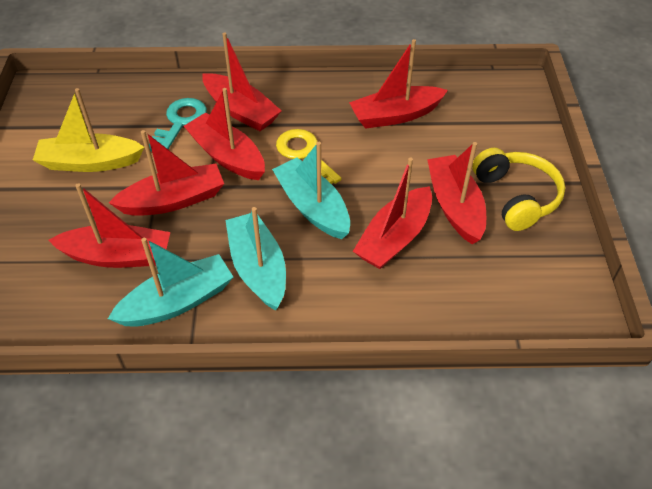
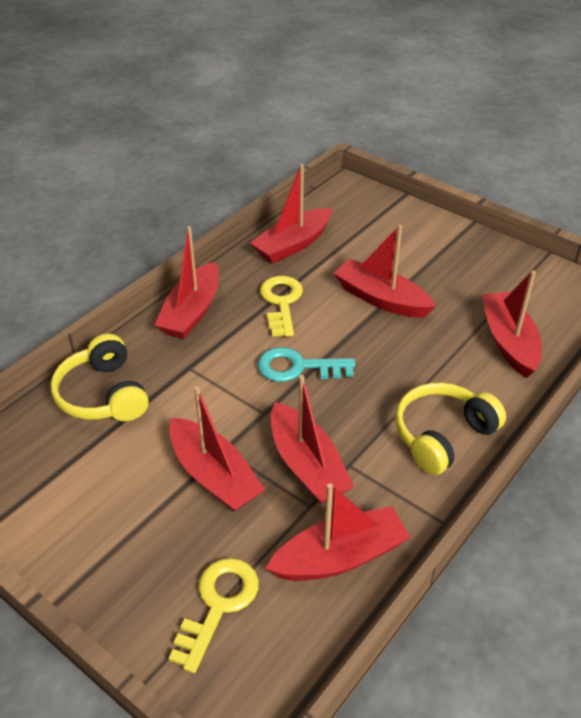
turquoise boat: 3 -> 0
yellow boat: 1 -> 0
yellow headphones: 1 -> 2
yellow key: 1 -> 2

